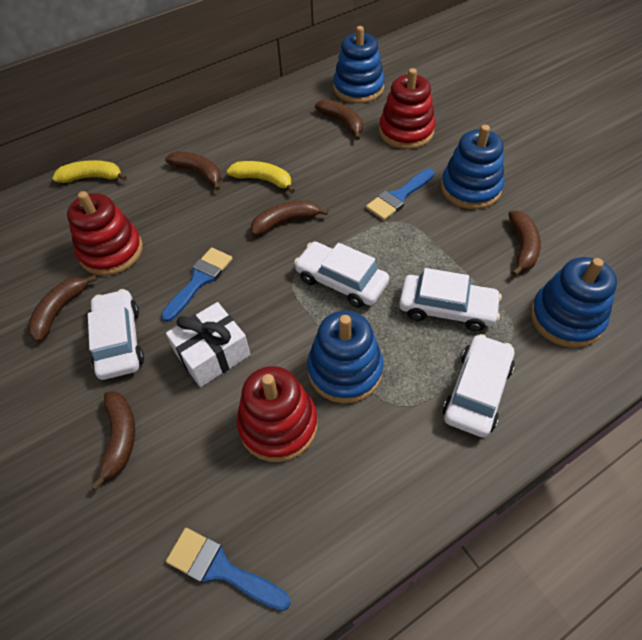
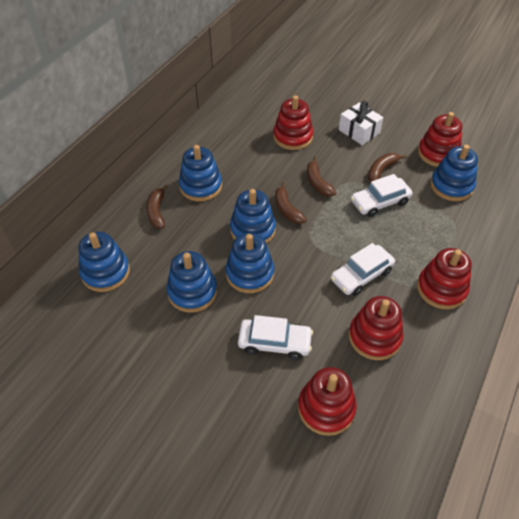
blue brush: 3 -> 0
blue stacking toy: 4 -> 6
brown banana: 6 -> 4
red stacking toy: 3 -> 5
white car: 4 -> 3
yellow banana: 2 -> 0

